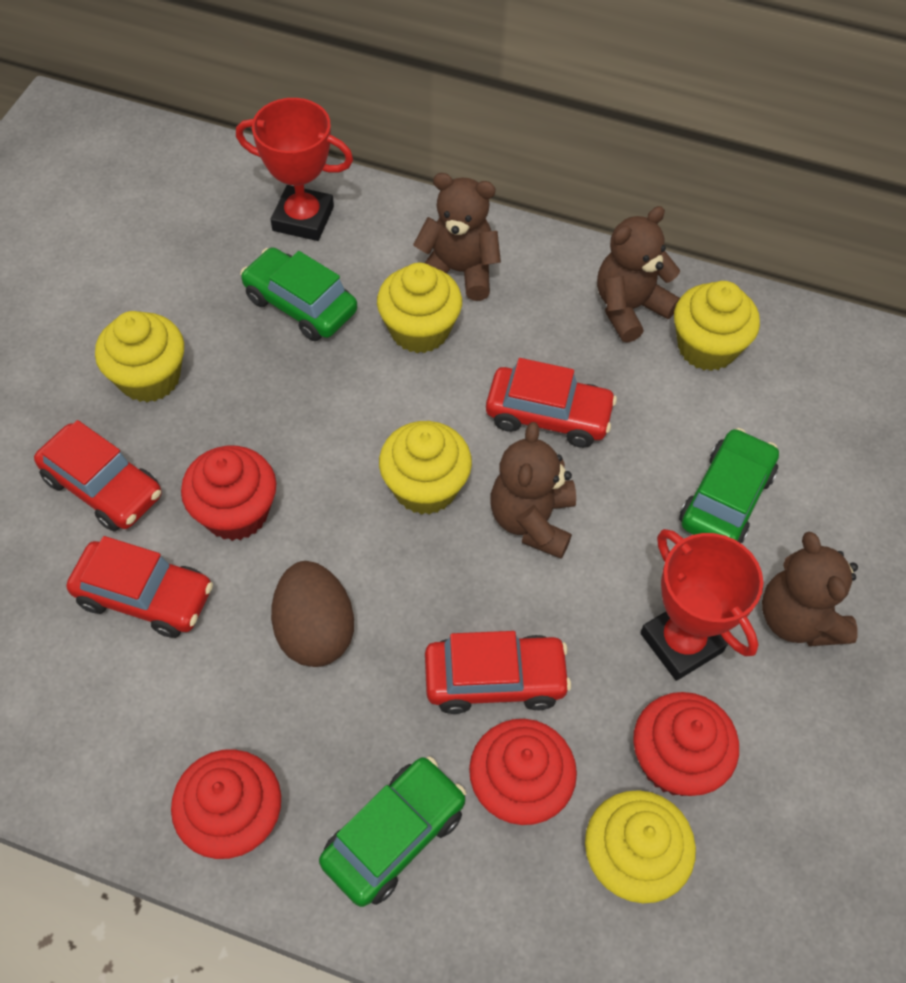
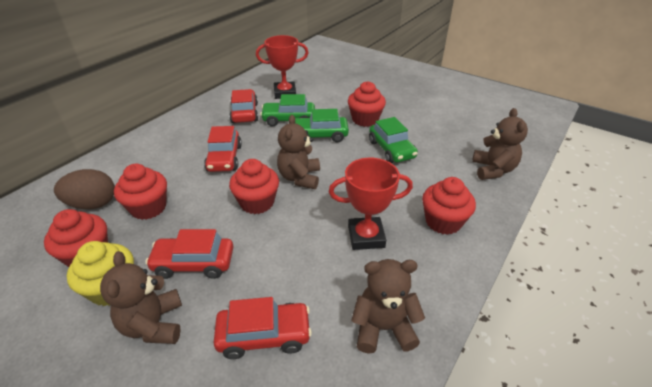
red cupcake: 4 -> 5
yellow cupcake: 5 -> 1

